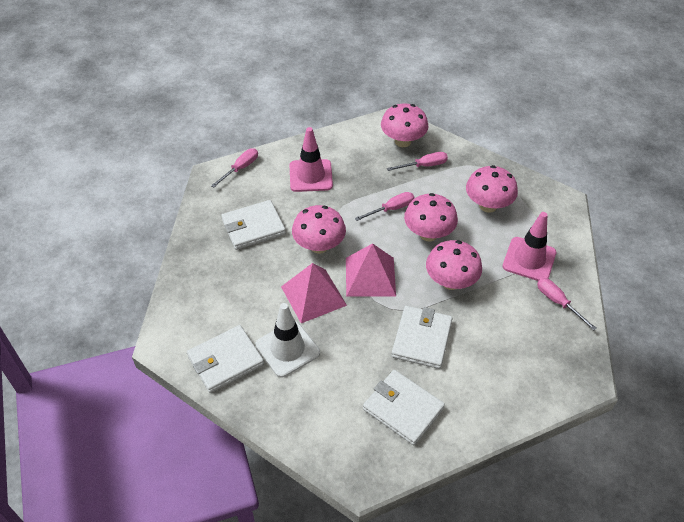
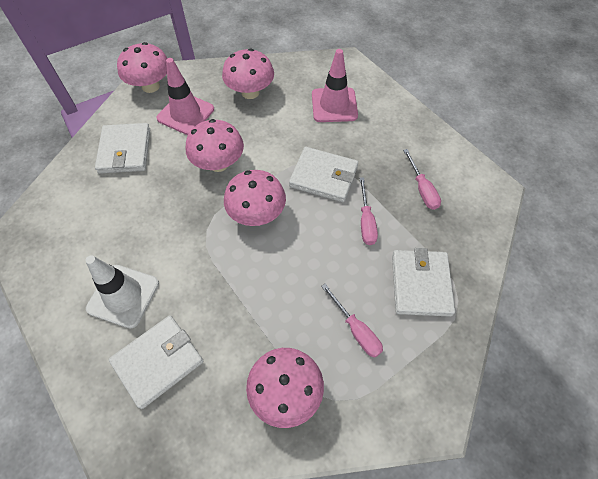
pink pyramid: 2 -> 0
pink screwdriver: 4 -> 3

